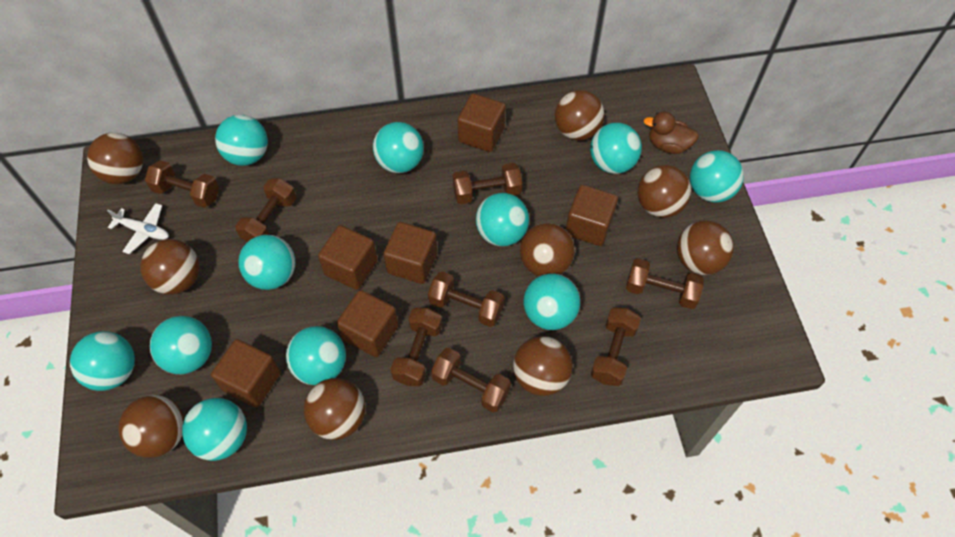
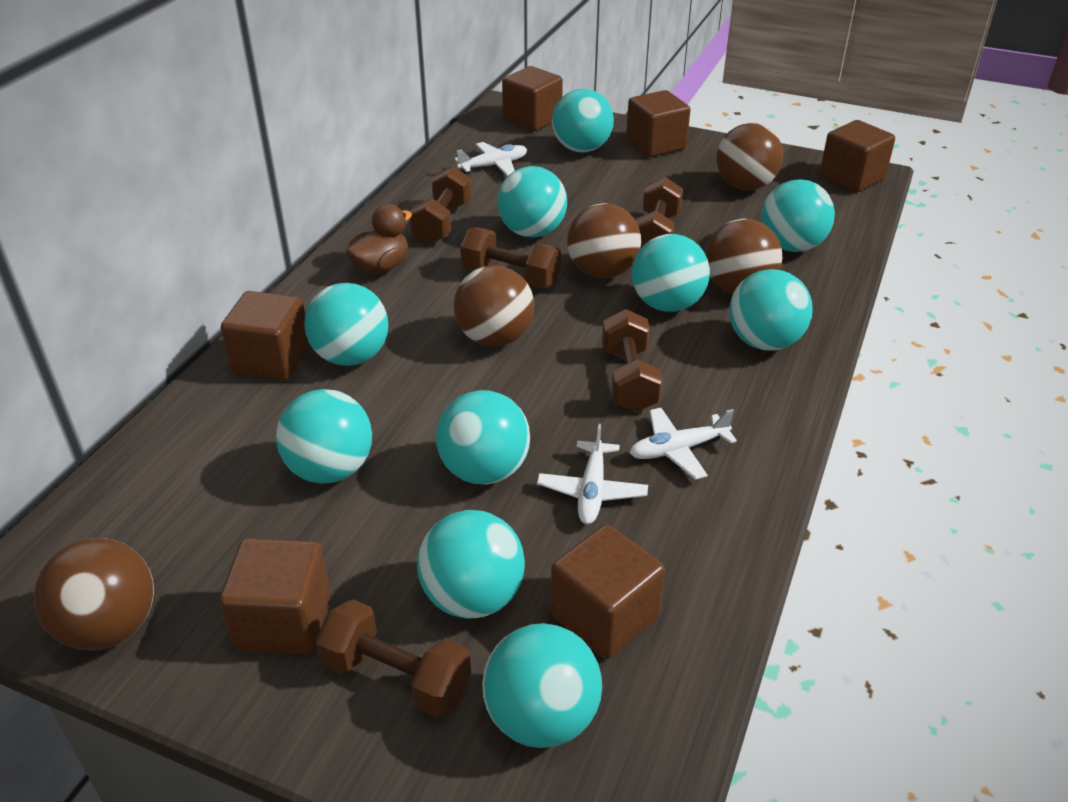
brown ball: 9 -> 5
brown dumbbell: 8 -> 5
turquoise ball: 11 -> 10
white plane: 1 -> 3

